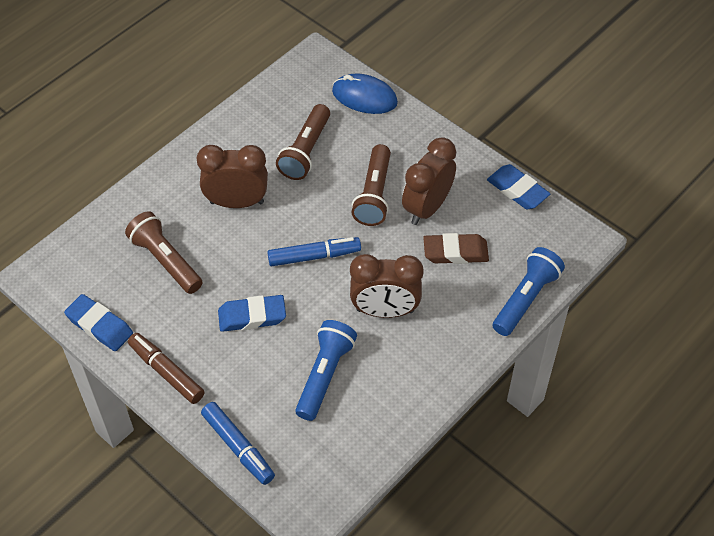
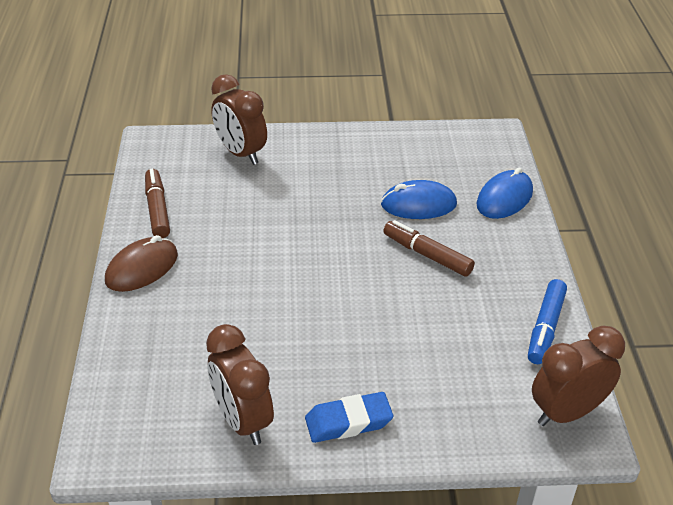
blue eraser: 3 -> 1
blue flashlight: 2 -> 0
blue marker: 2 -> 1
blue mouse: 1 -> 2
brown eraser: 1 -> 0
brown flashlight: 3 -> 0
brown marker: 1 -> 2
brown mouse: 0 -> 1

